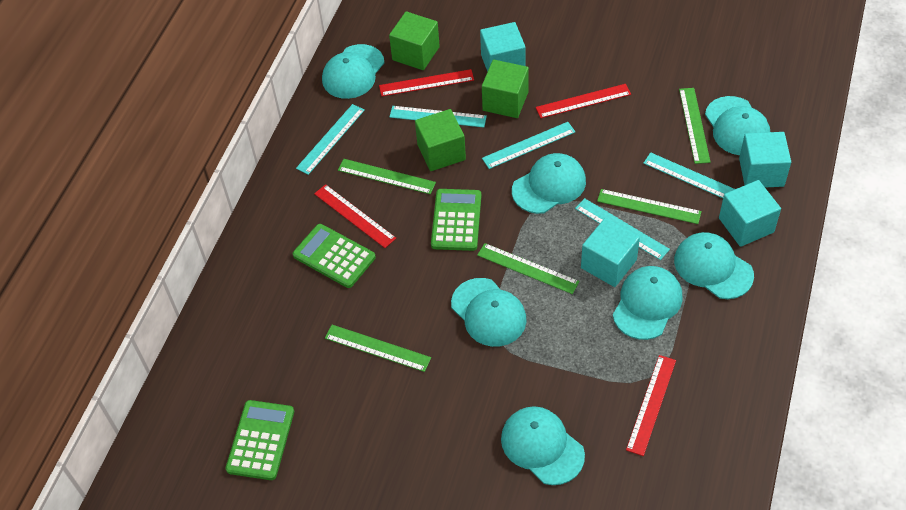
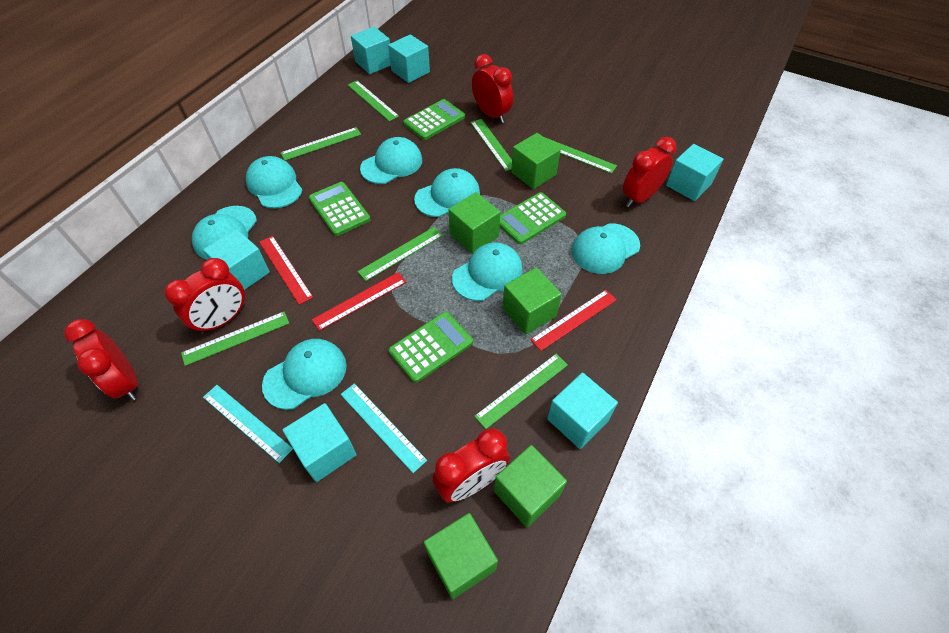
green calculator: 3 -> 4
green cube: 3 -> 5
green ruler: 5 -> 7
red clock: 0 -> 5
red ruler: 4 -> 3
turquoise cube: 4 -> 6
turquoise ruler: 5 -> 2

